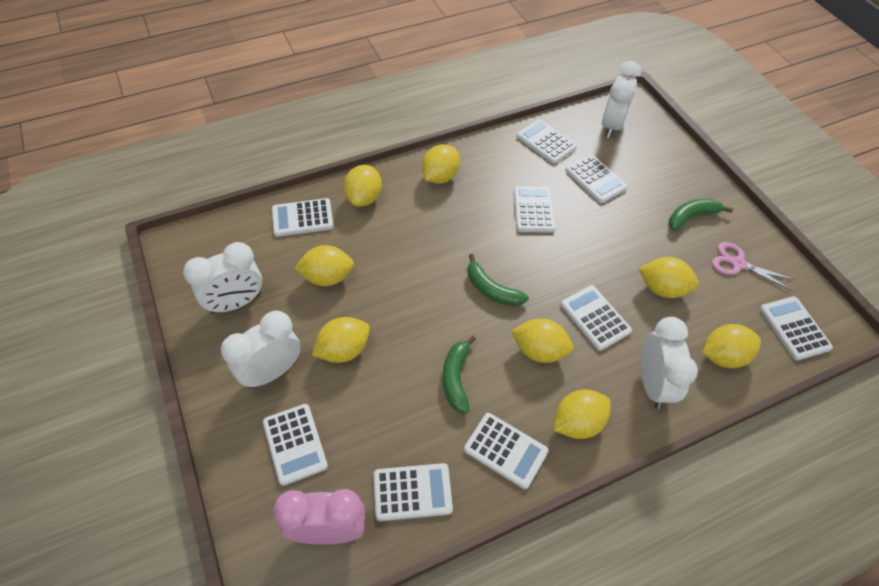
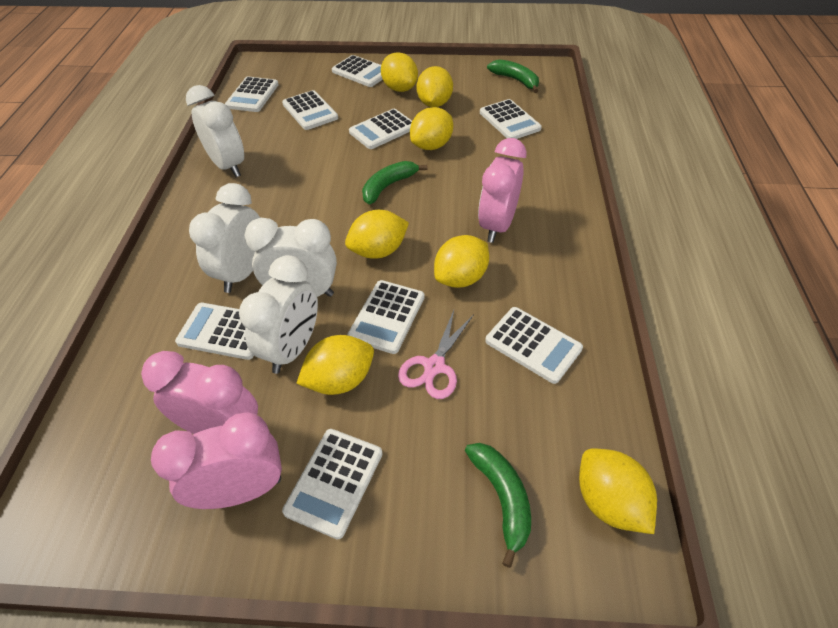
pink clock: 1 -> 3
yellow lemon: 8 -> 7

